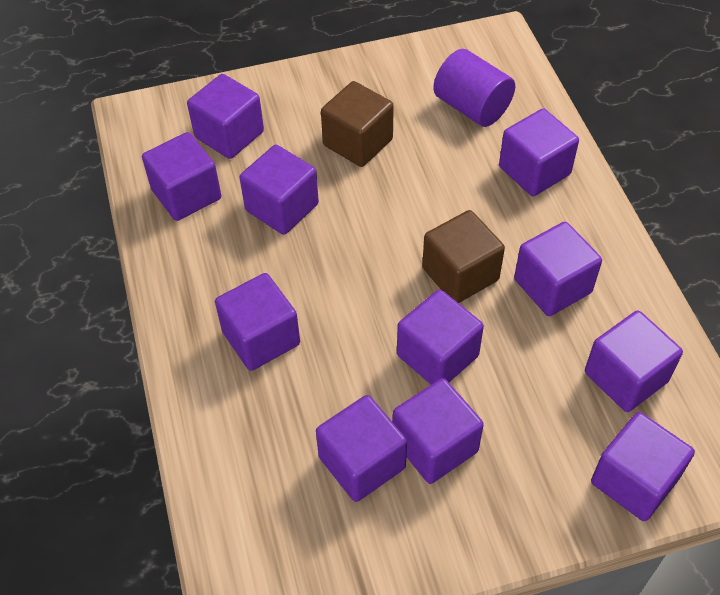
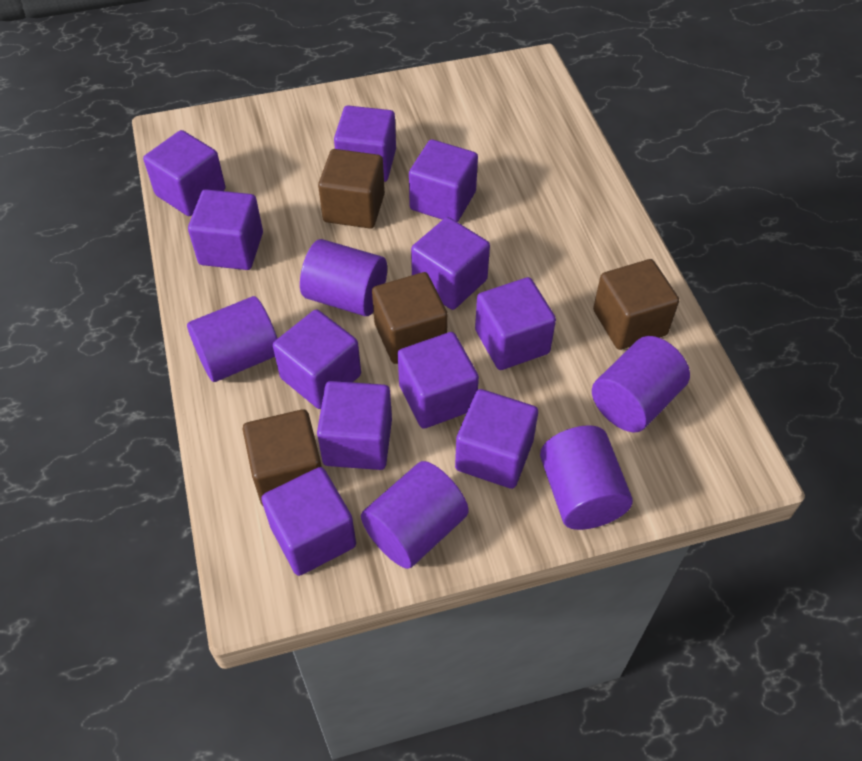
brown cube: 2 -> 4
purple cylinder: 1 -> 5

